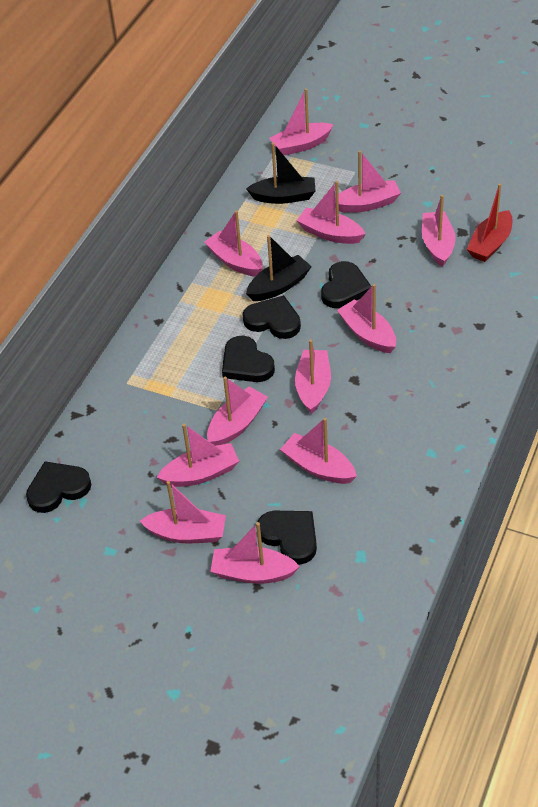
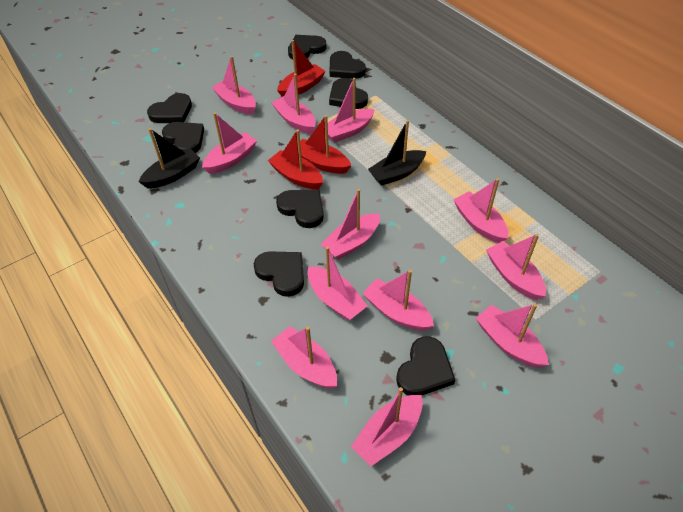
black heart: 5 -> 8
red boat: 1 -> 3

